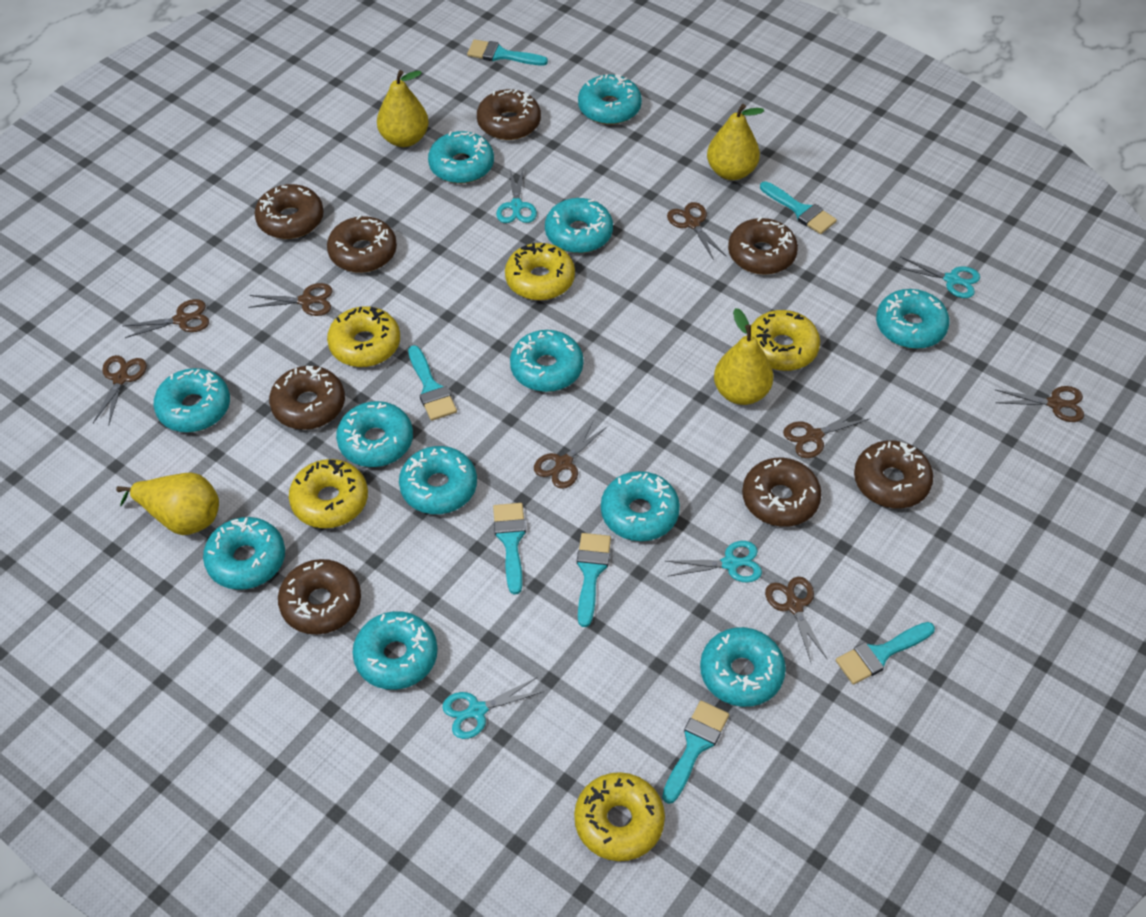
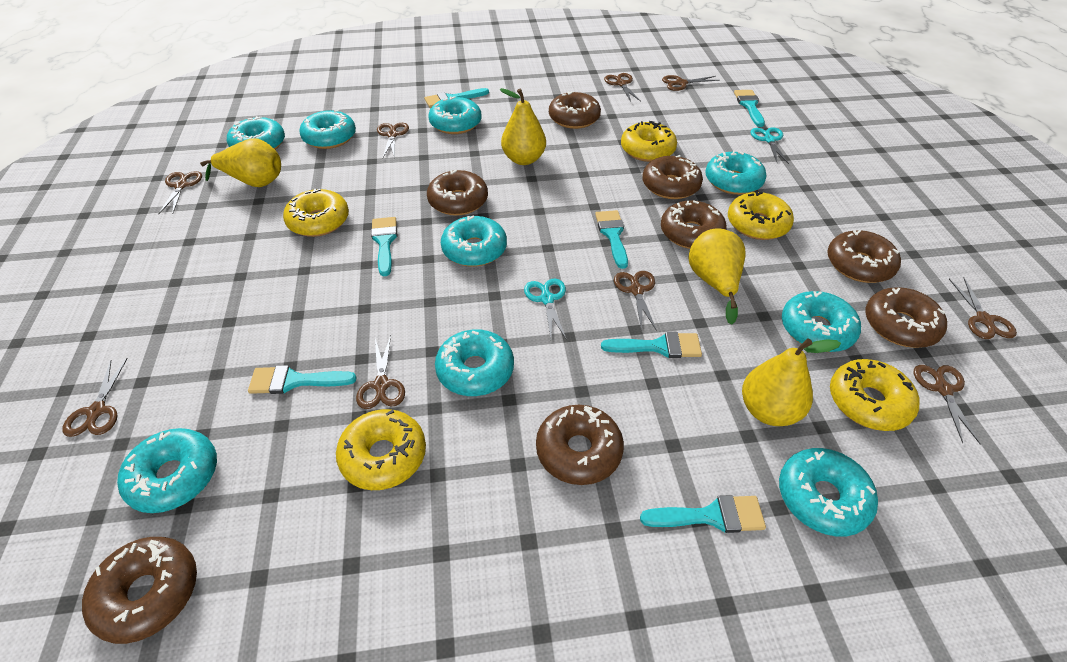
brown scissors: 8 -> 9
turquoise donut: 12 -> 9
turquoise scissors: 4 -> 2

